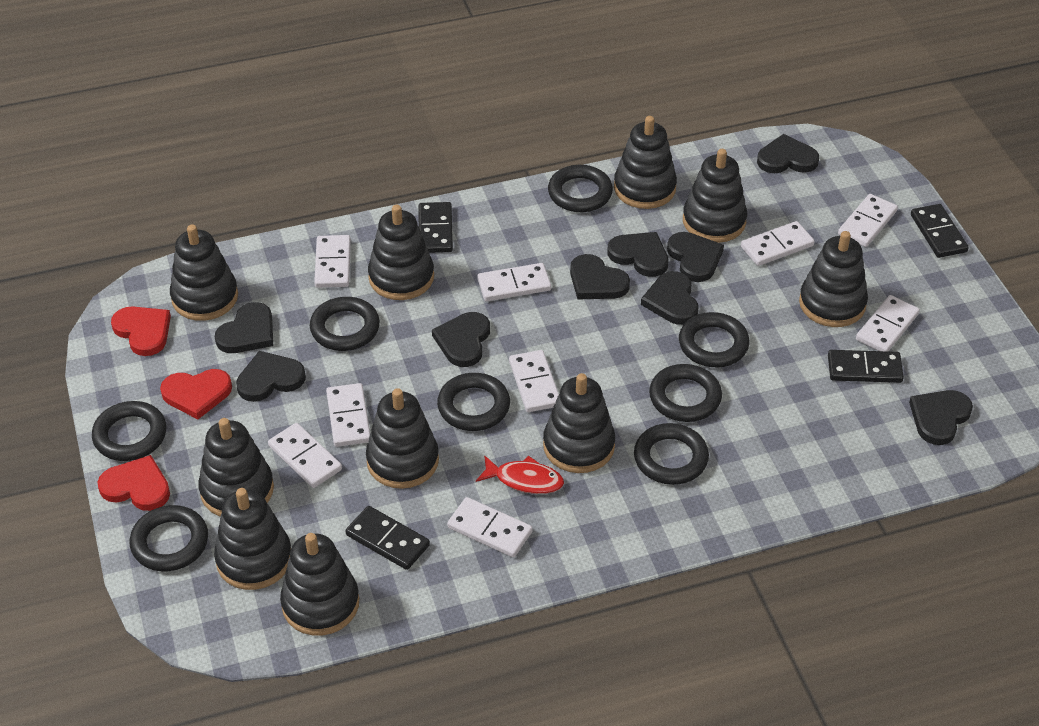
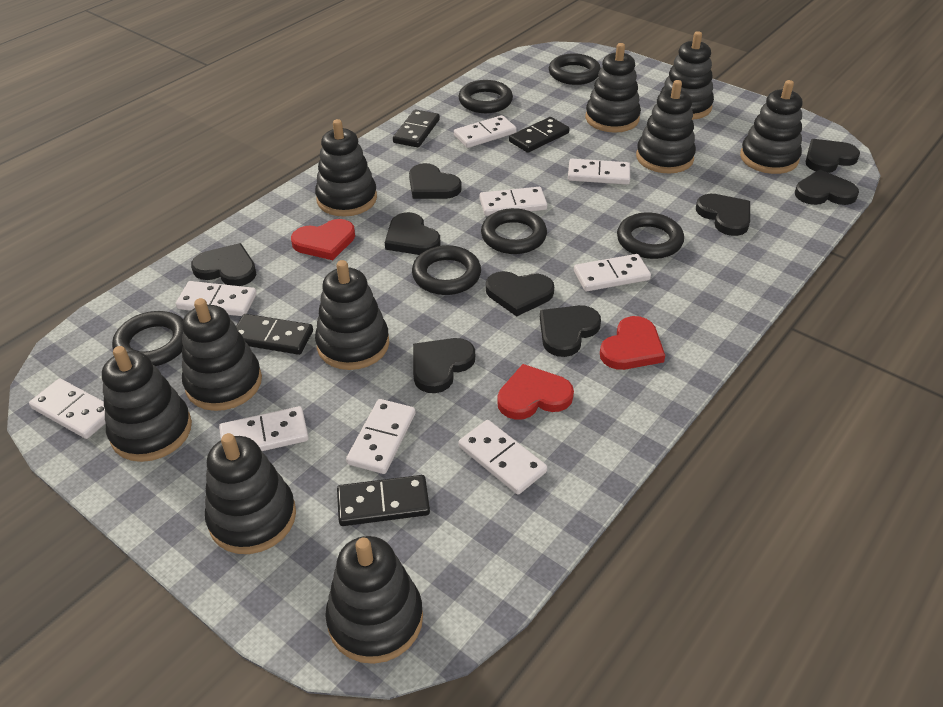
black ring: 8 -> 6
red fish: 1 -> 0

